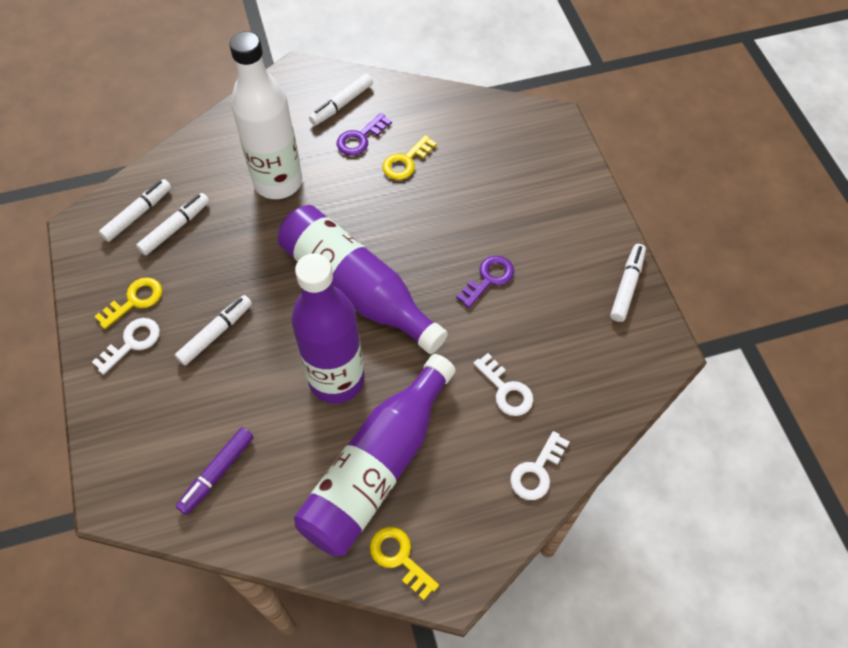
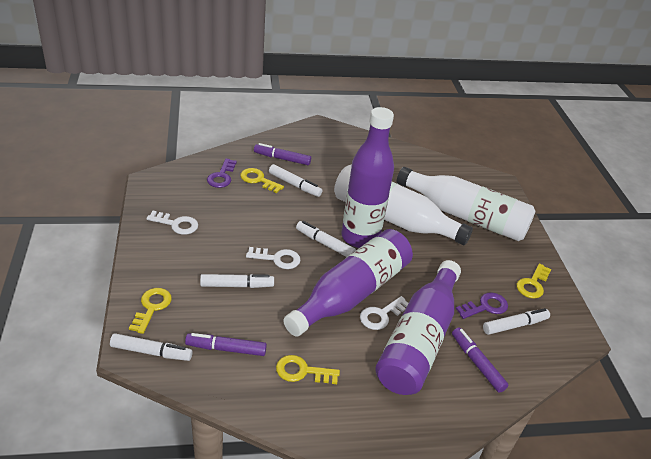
purple marker: 1 -> 3
white bottle: 1 -> 2
yellow key: 3 -> 4

